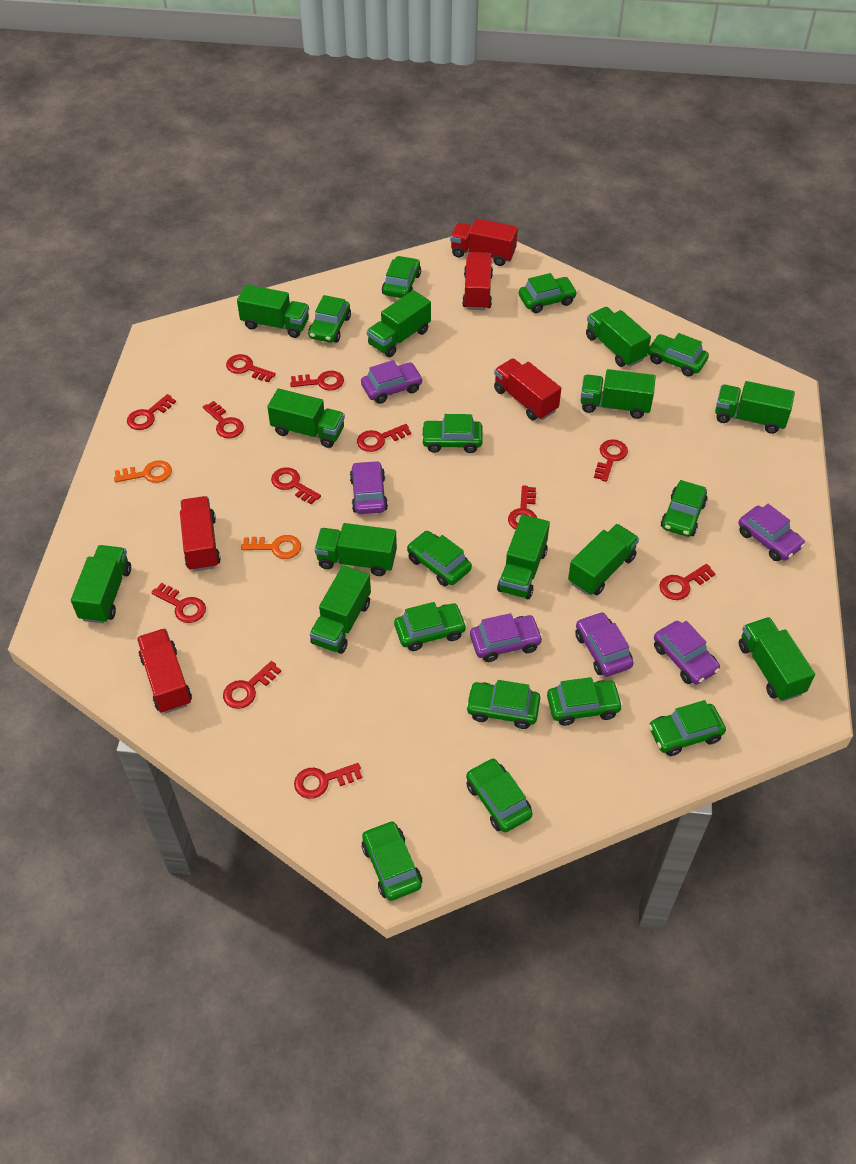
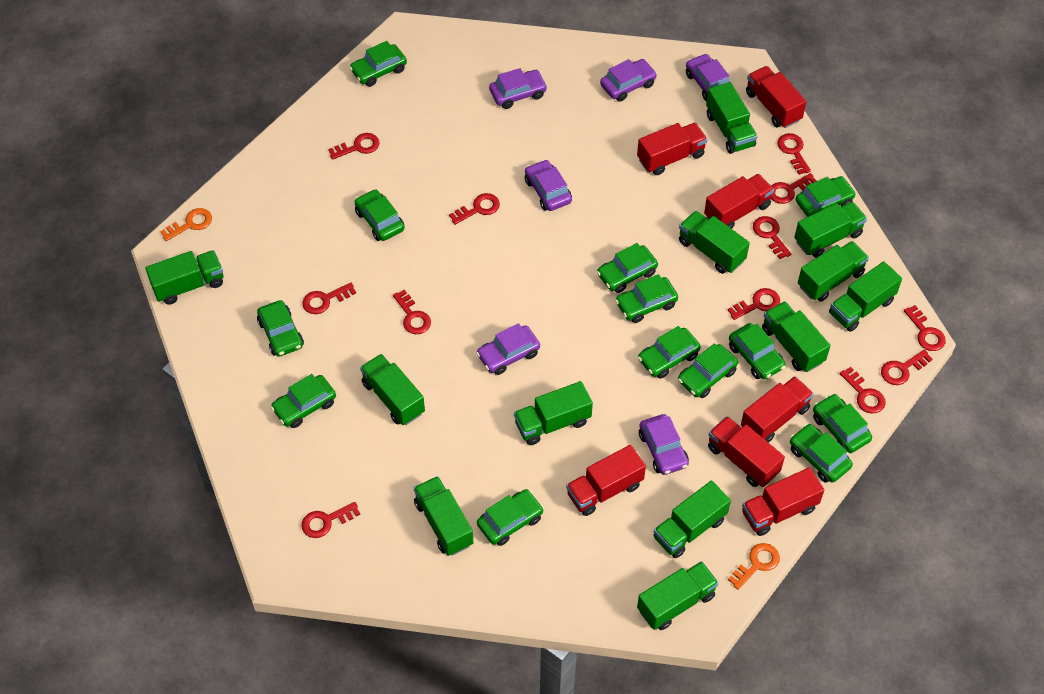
red truck: 5 -> 7

